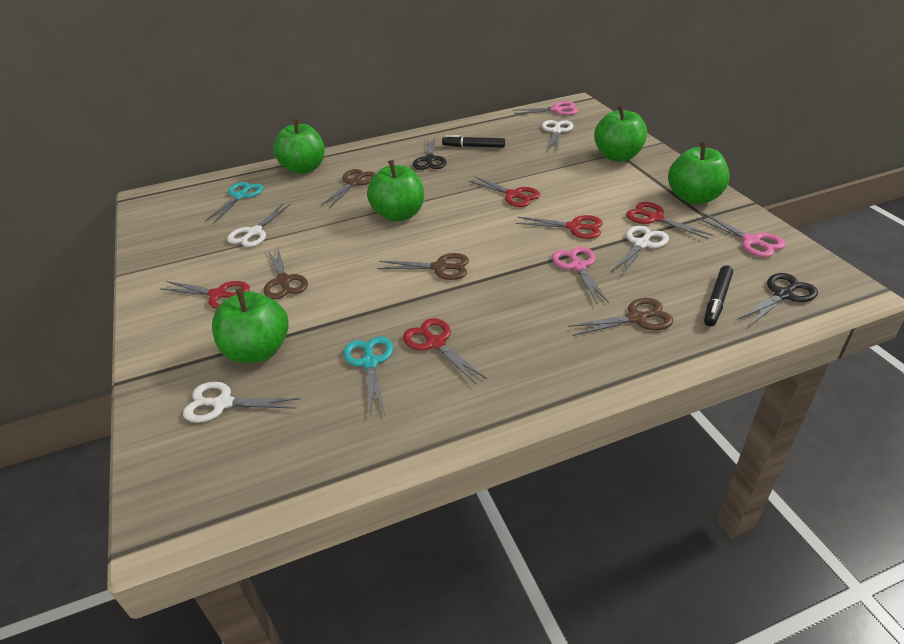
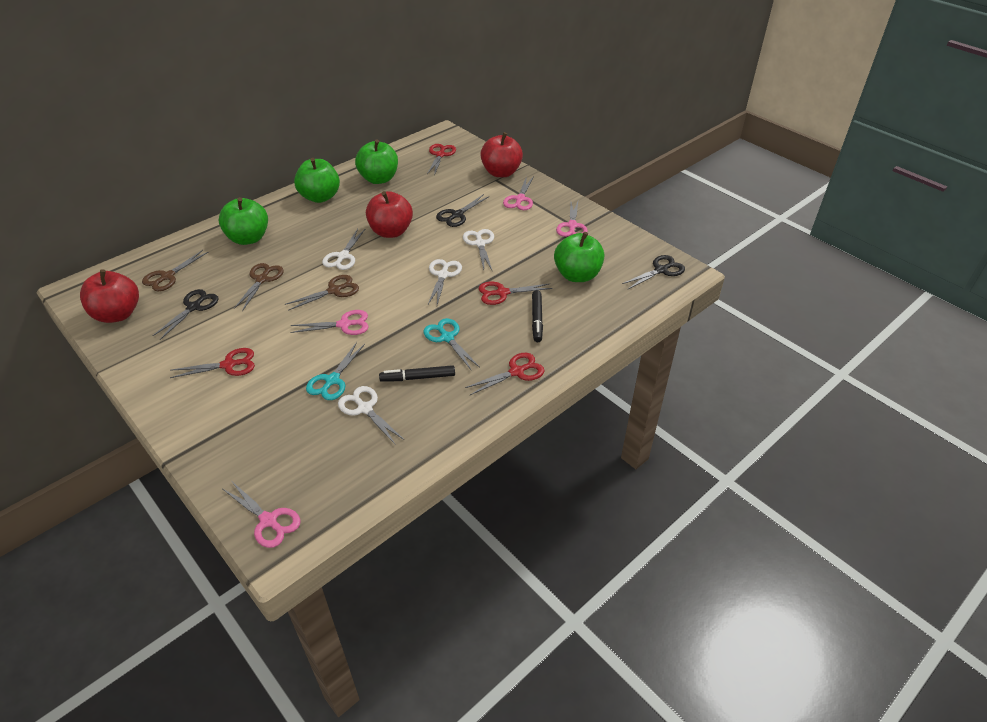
black scissors: 2 -> 3
brown scissors: 4 -> 3
green apple: 5 -> 4
pink scissors: 3 -> 4
red apple: 0 -> 3
red scissors: 5 -> 4

